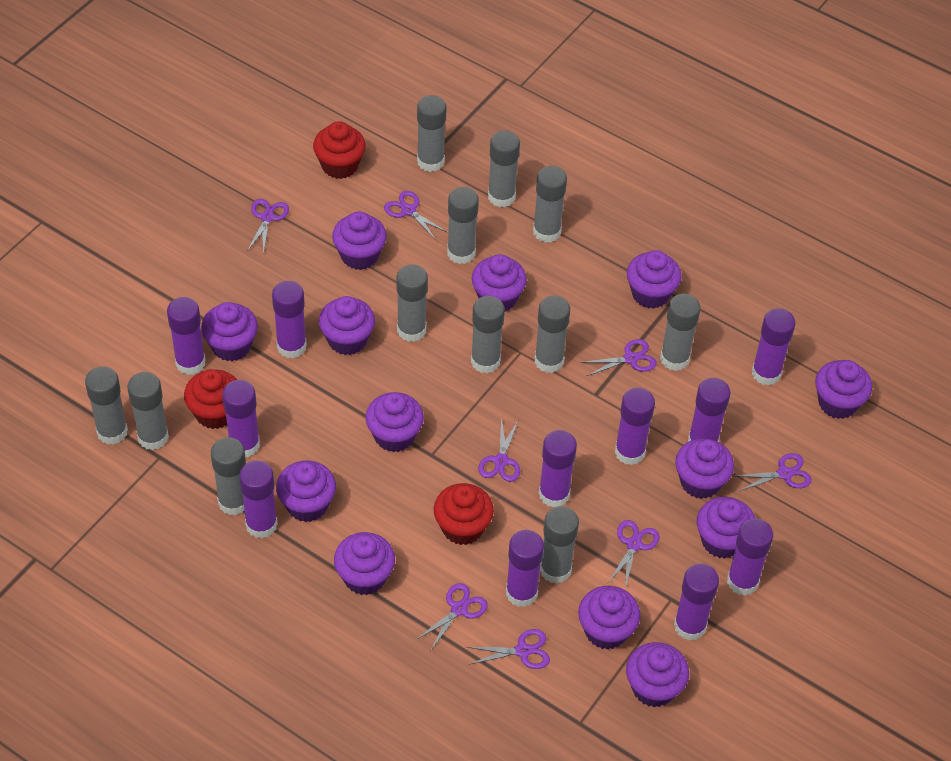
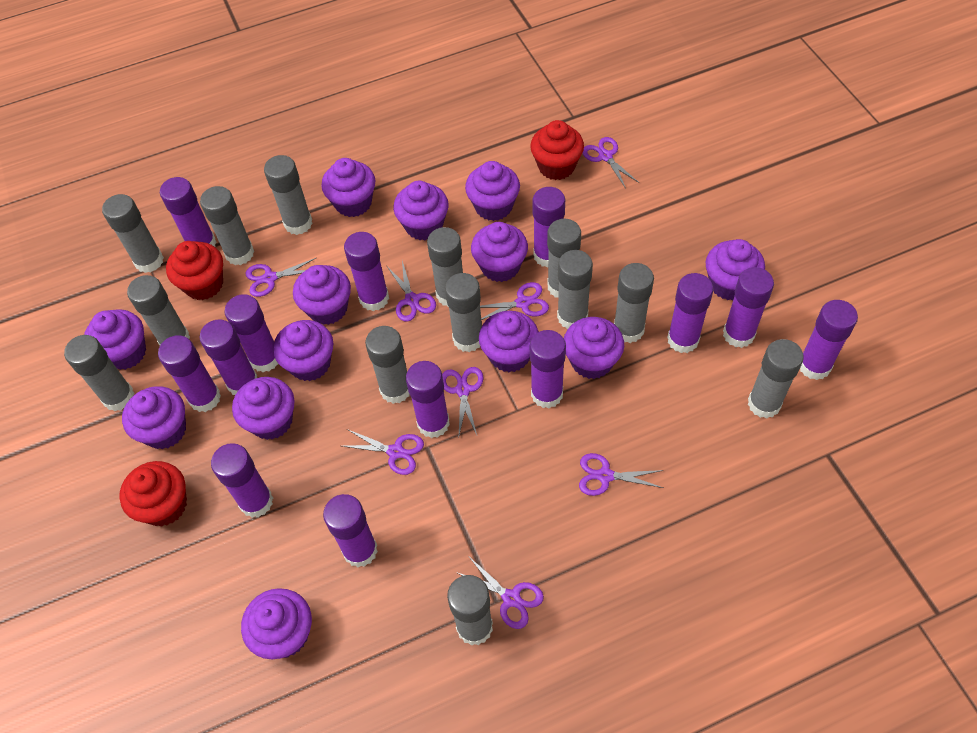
grey glue stick: 12 -> 13
purple glue stick: 11 -> 13

